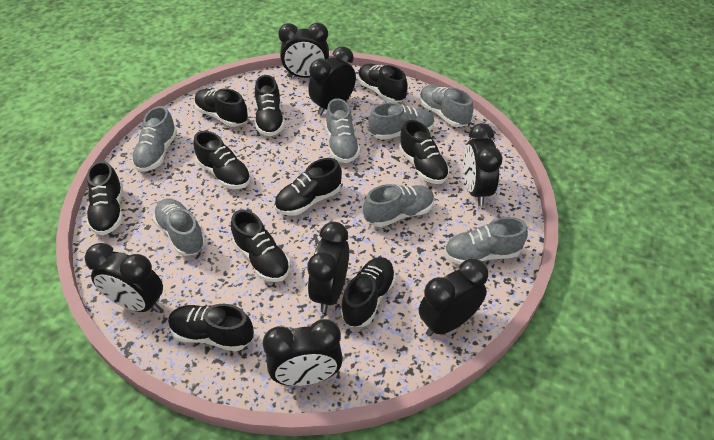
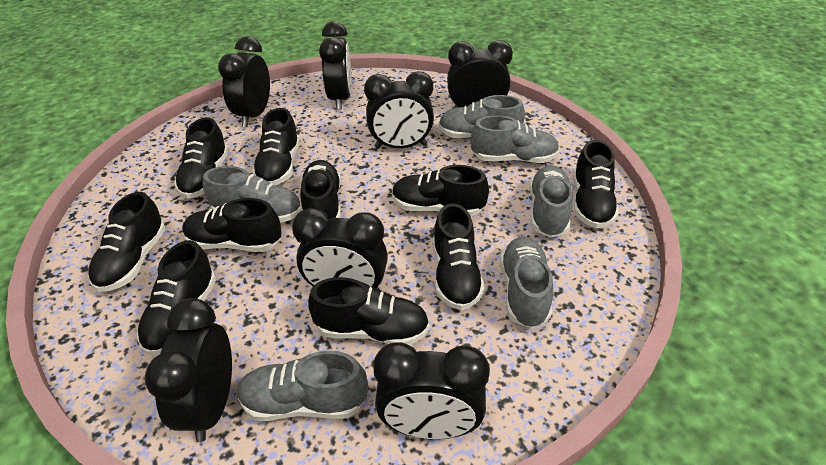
grey shoe: 7 -> 6

